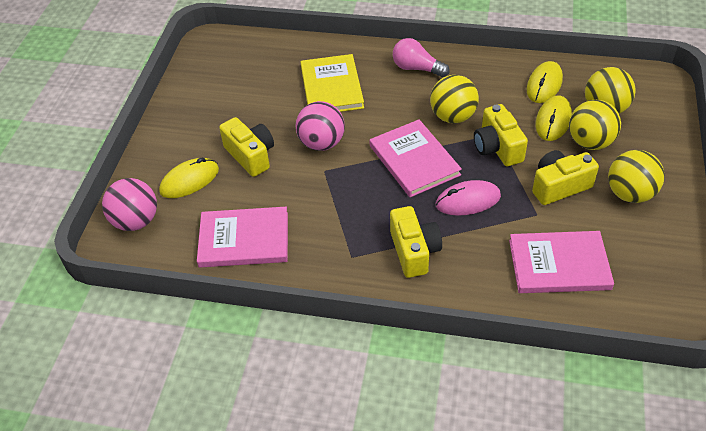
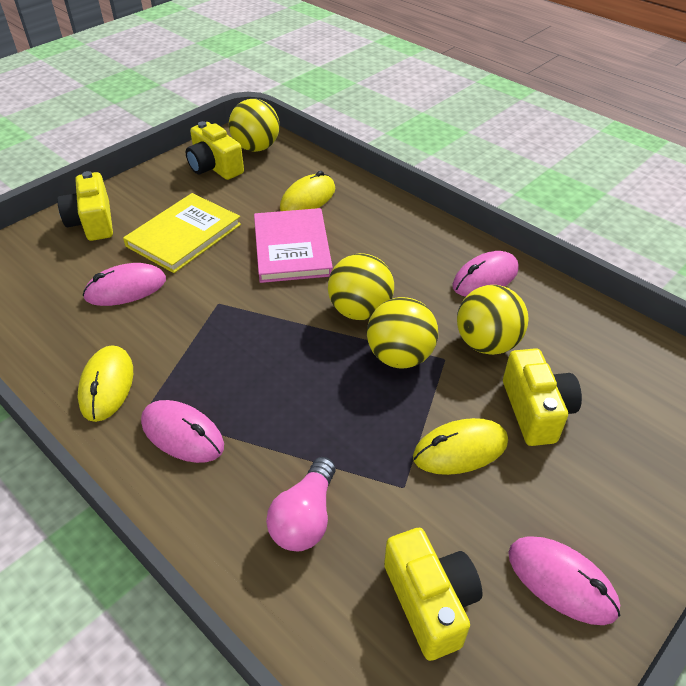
pink ball: 2 -> 0
pink book: 3 -> 1
pink mouse: 1 -> 4

